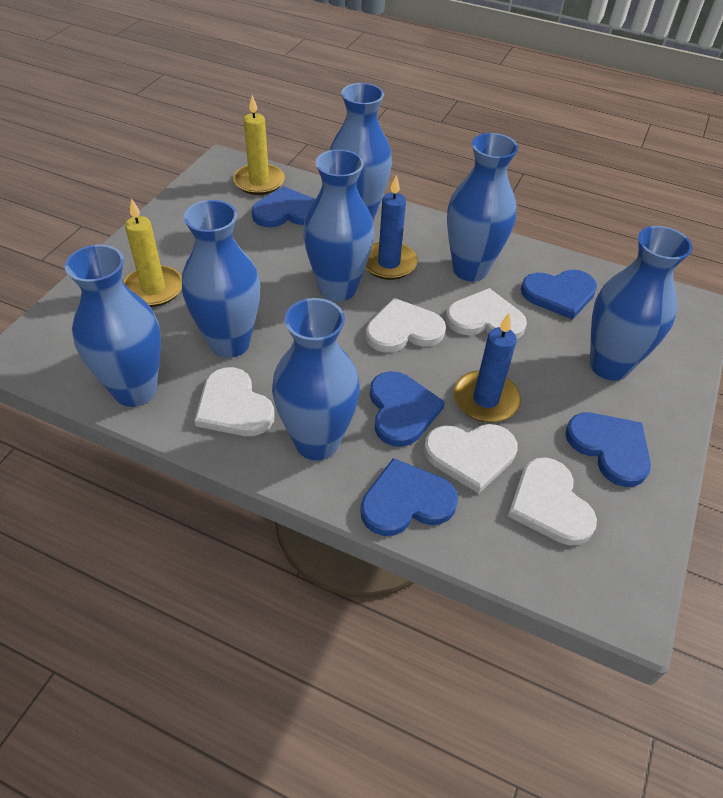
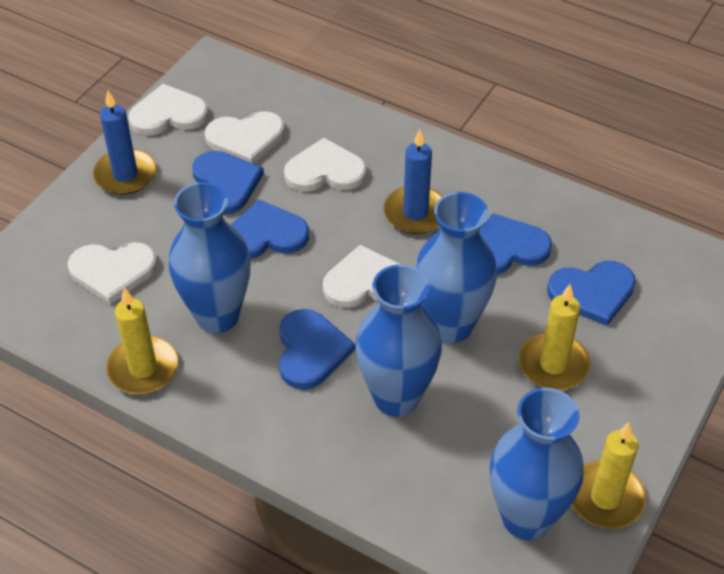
blue vase: 7 -> 4
yellow candle: 2 -> 3

